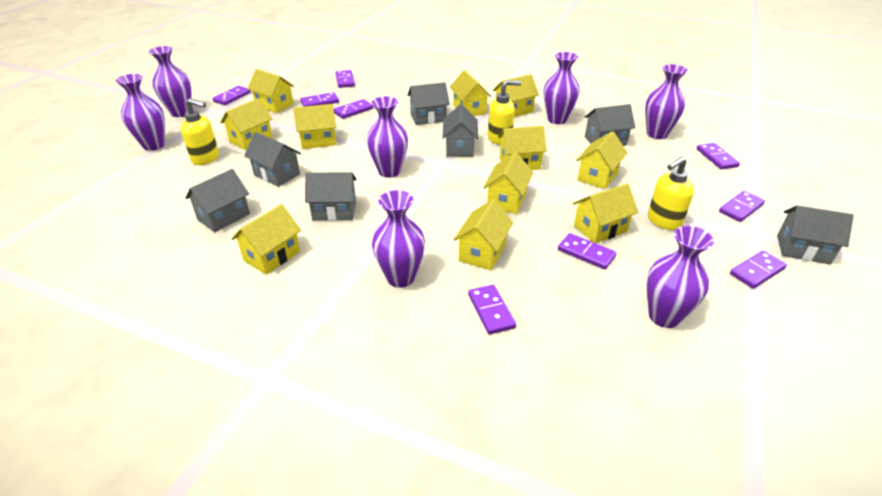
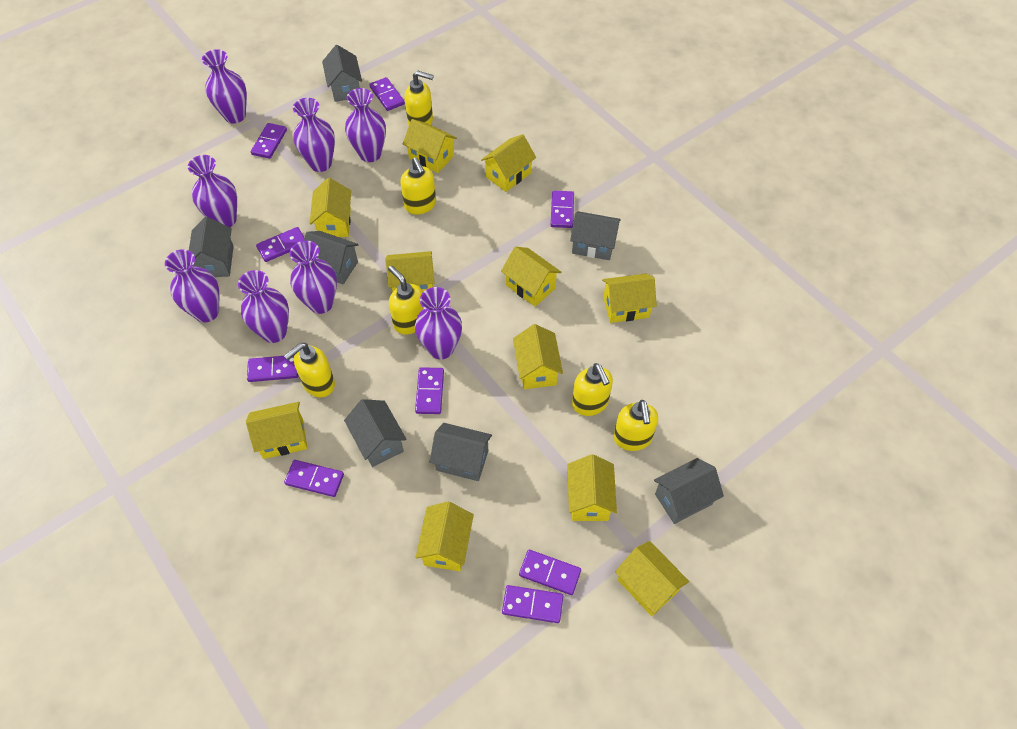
purple vase: 7 -> 8
yellow soap dispenser: 3 -> 6

